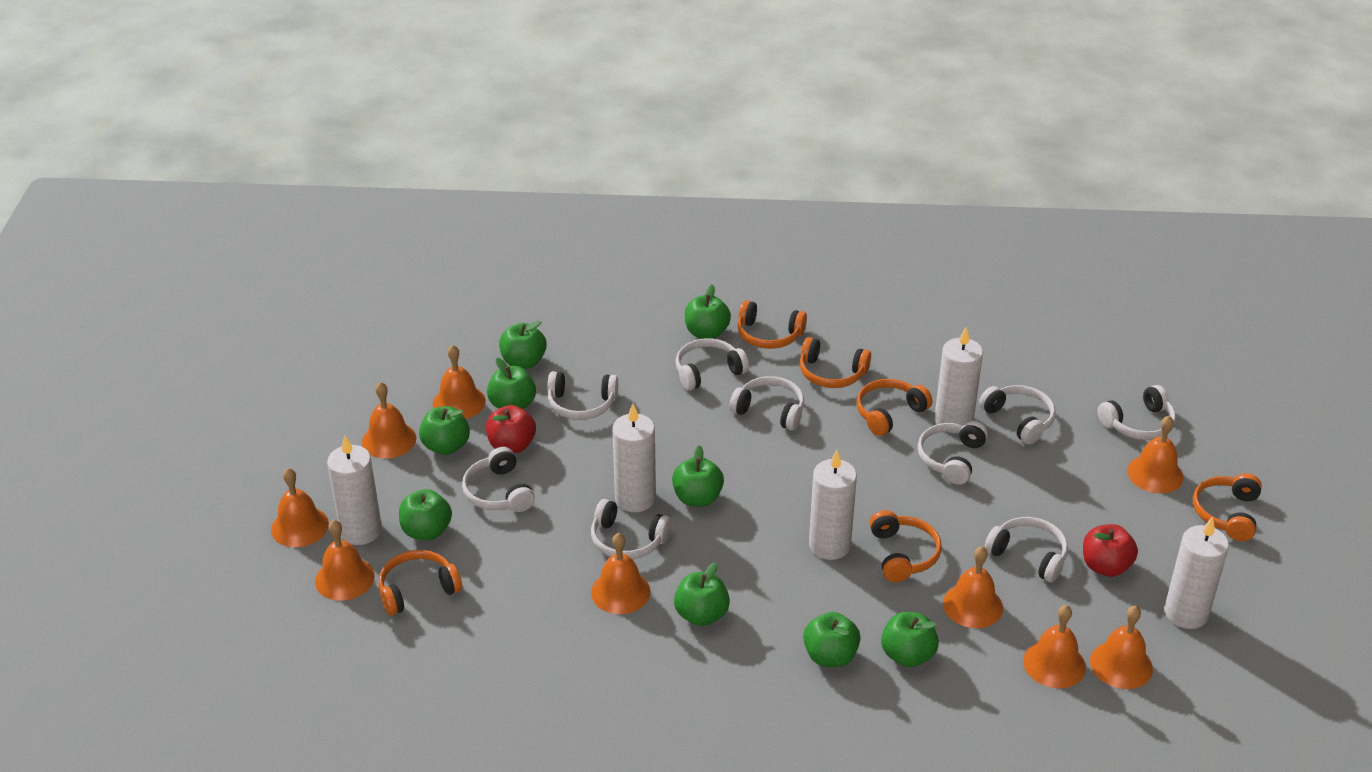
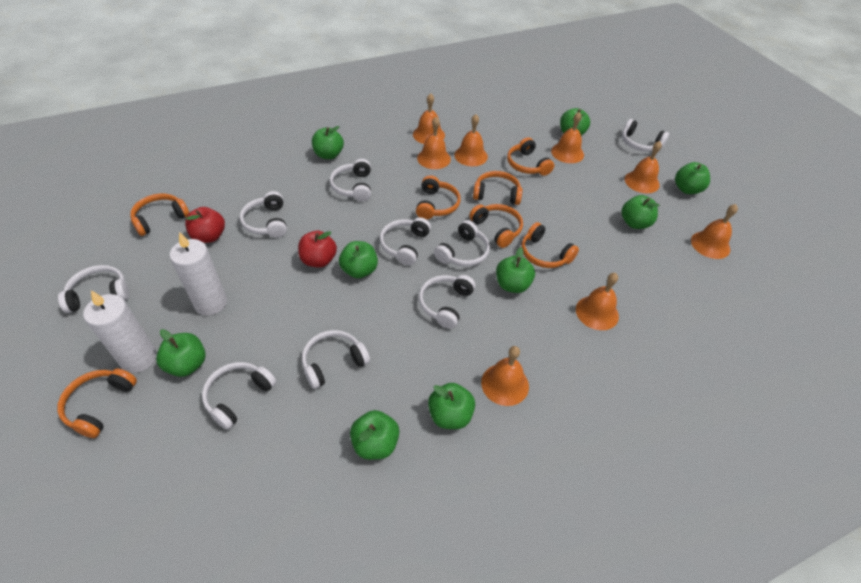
orange bell: 9 -> 8
orange headphones: 6 -> 7
white candle: 5 -> 2

